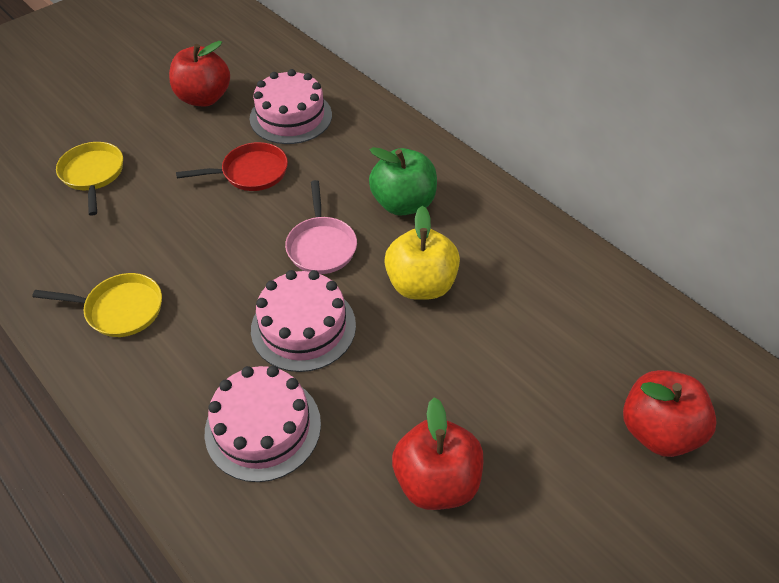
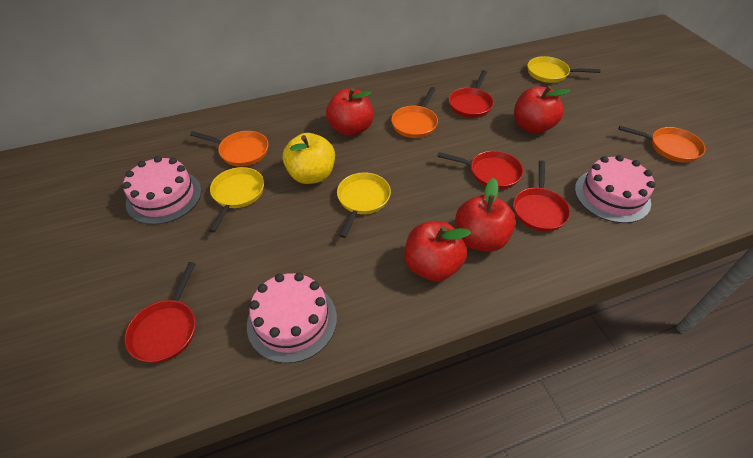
green apple: 1 -> 0
orange pan: 0 -> 3
pink pan: 1 -> 0
red apple: 3 -> 4
red pan: 1 -> 4
yellow pan: 2 -> 3

